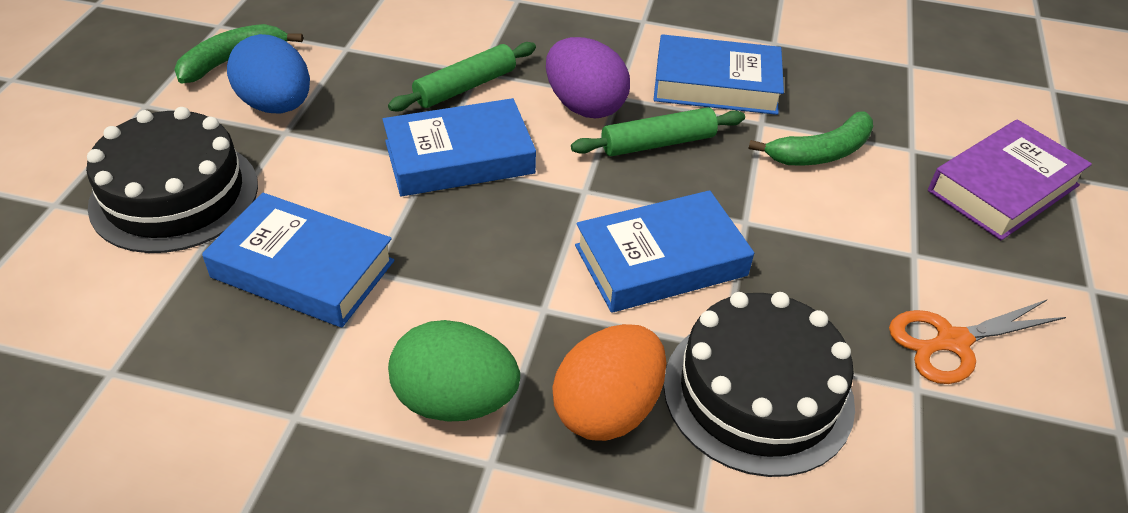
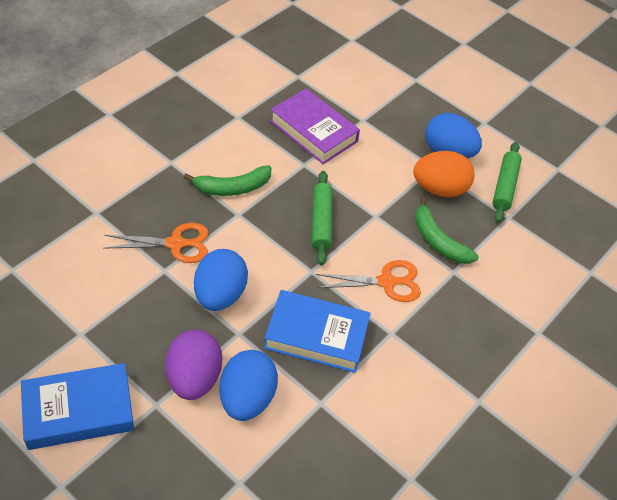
black cake: 2 -> 0
blue book: 4 -> 2
blue egg: 1 -> 3
green egg: 1 -> 0
orange scissors: 1 -> 2

